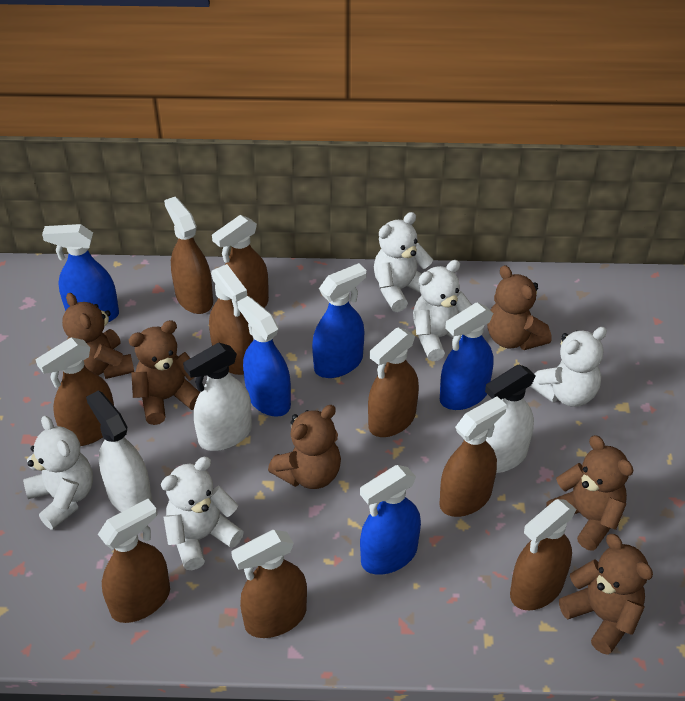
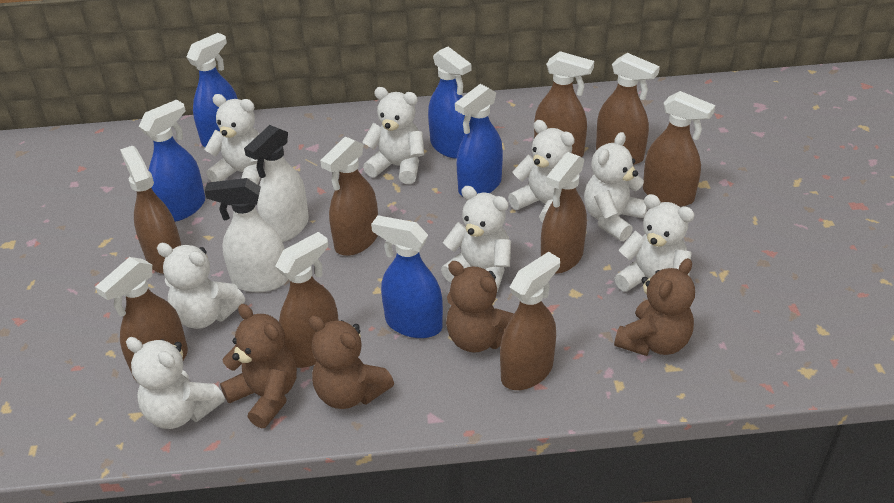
brown teddy bear: 6 -> 4
white spray bottle: 3 -> 2
white teddy bear: 5 -> 8

